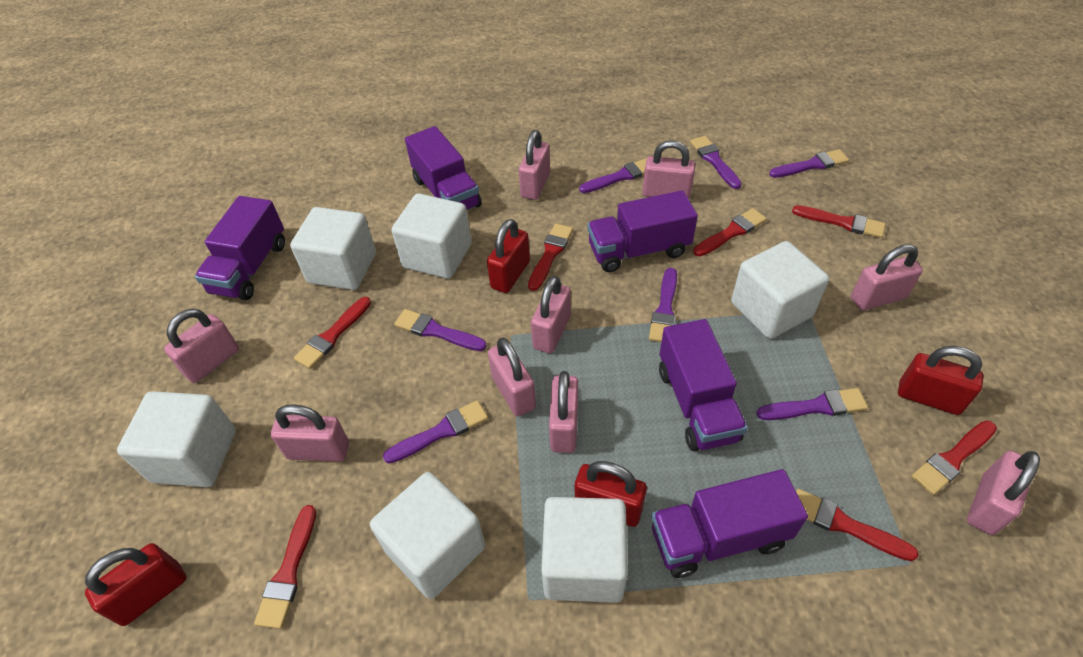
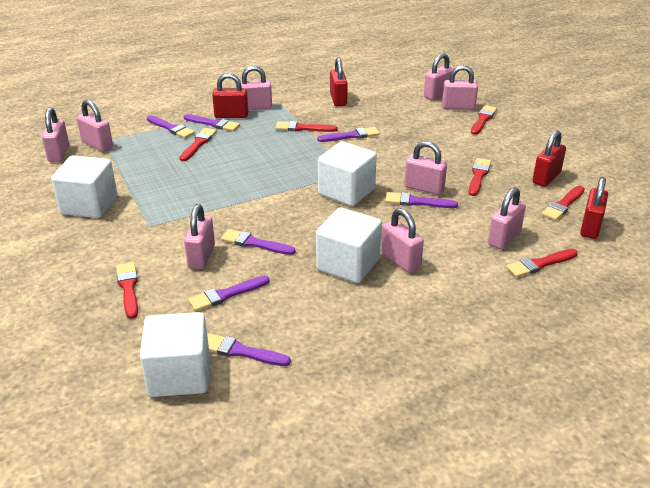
purple truck: 5 -> 0
white cube: 6 -> 4

